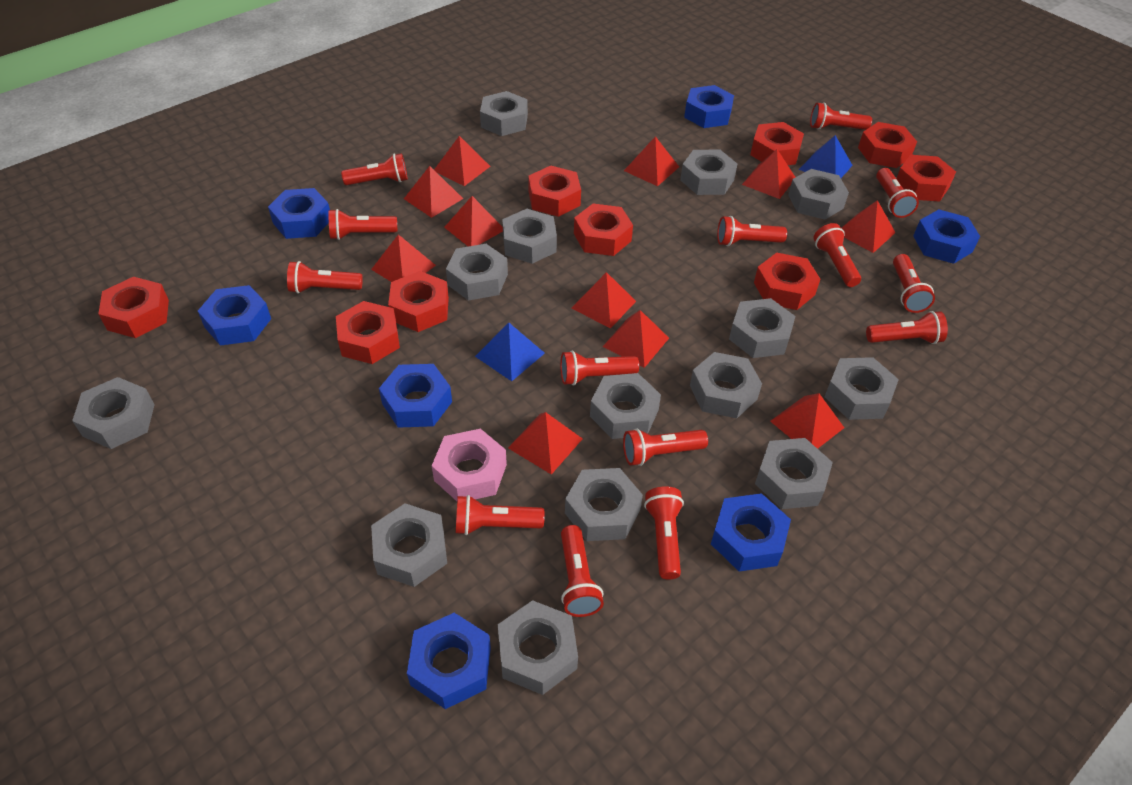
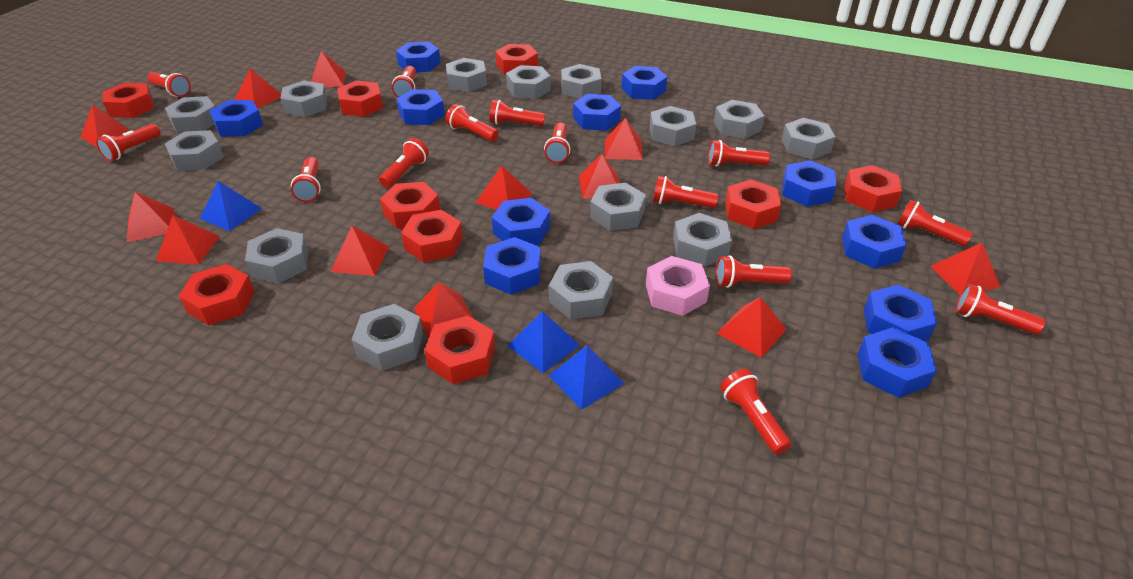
blue nut: 7 -> 11
blue pyramid: 2 -> 3
red pyramid: 11 -> 12

